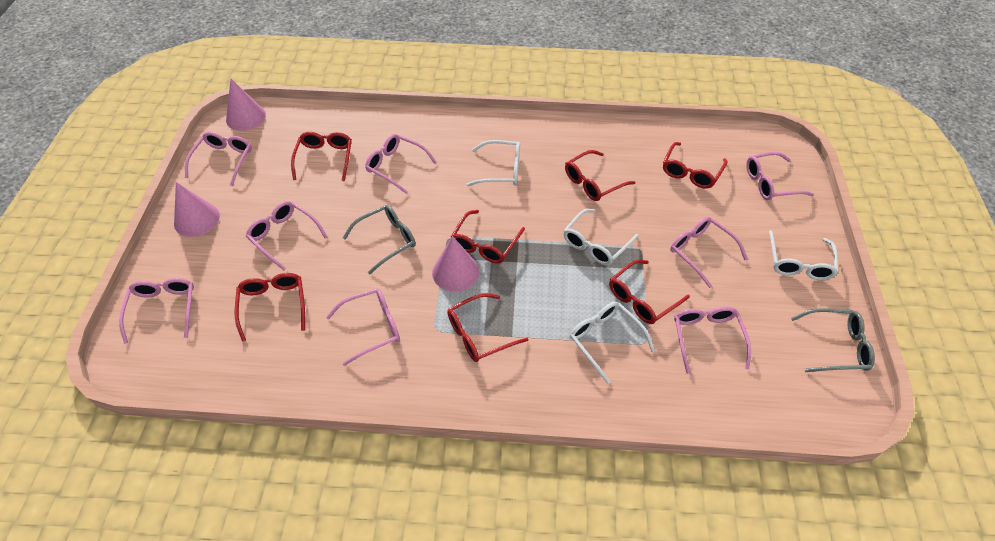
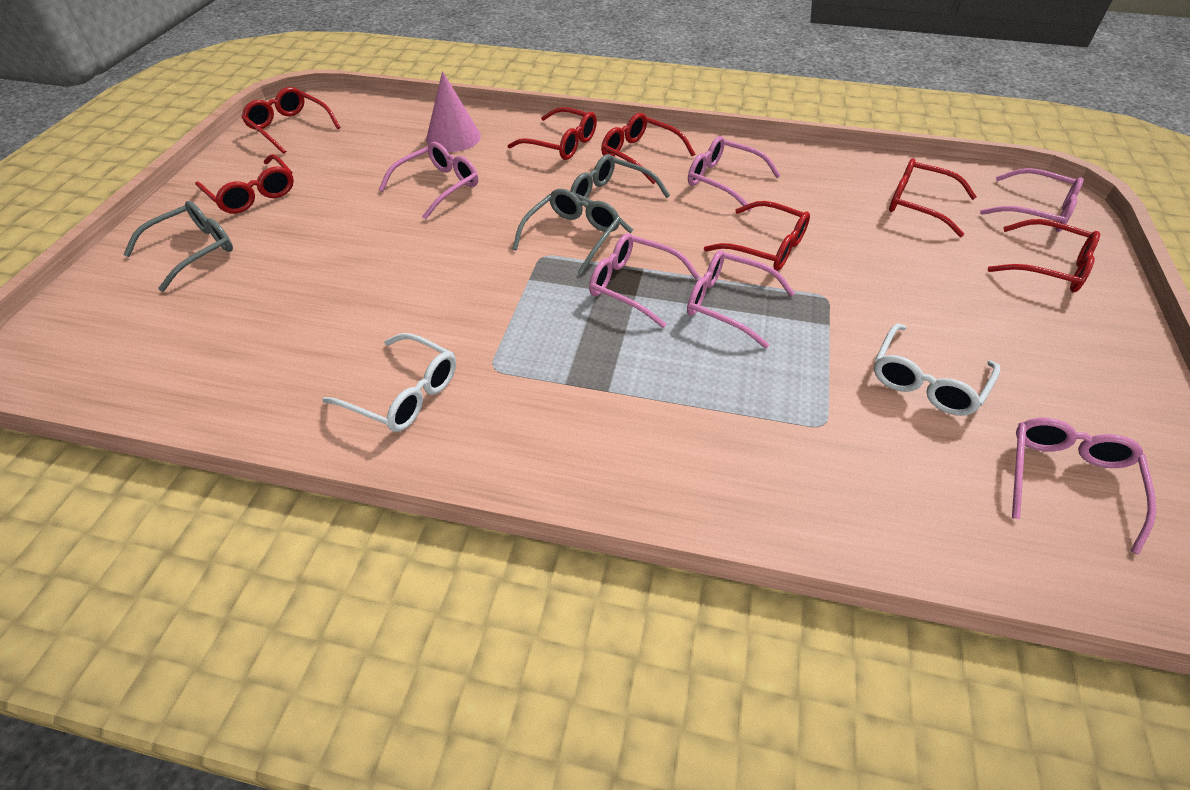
grey glasses: 2 -> 3
pink cone: 3 -> 1
pink glasses: 8 -> 6
white glasses: 4 -> 2

